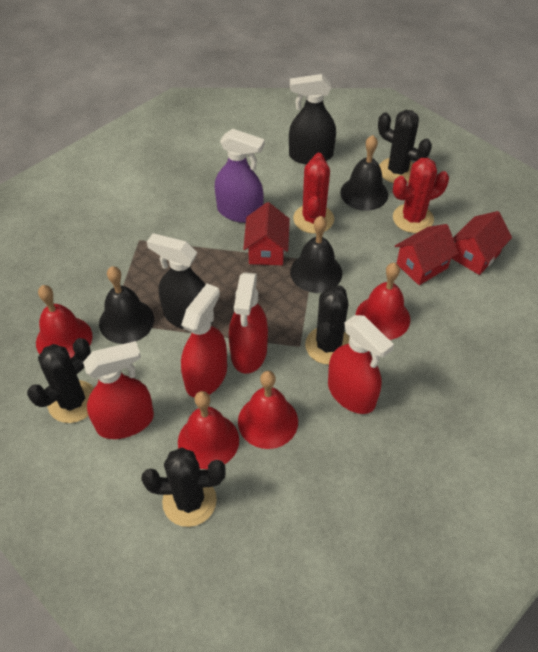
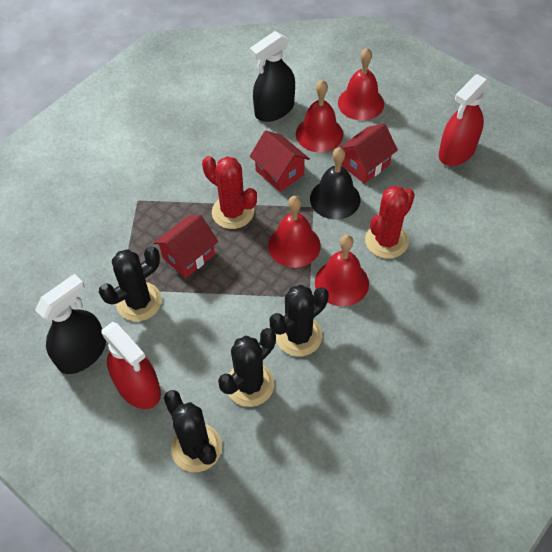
black bell: 3 -> 1
purple spray bottle: 1 -> 0
red spray bottle: 4 -> 2

